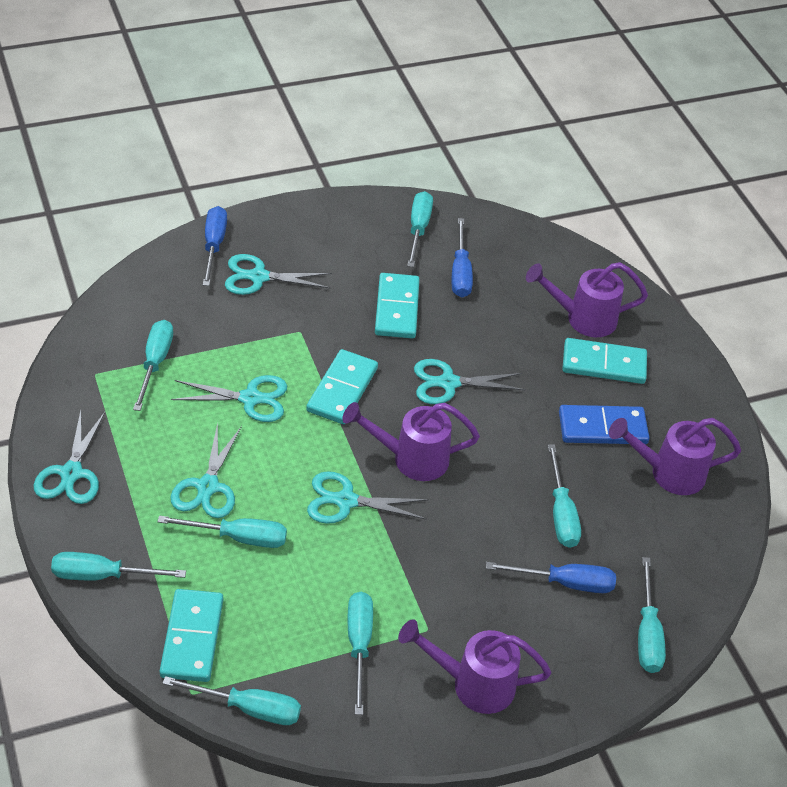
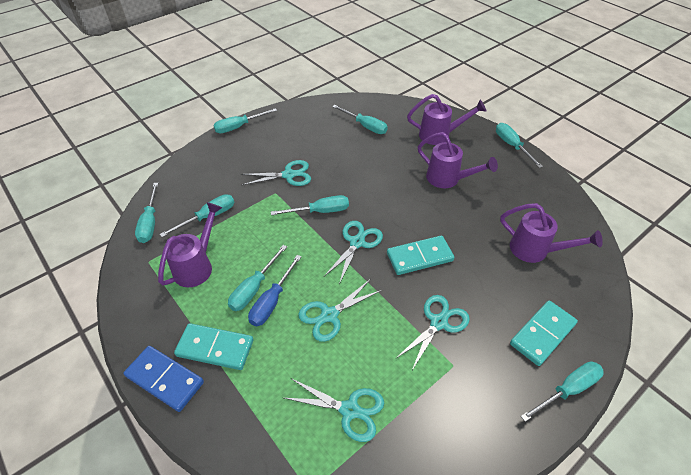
blue screwdriver: 3 -> 1
turquoise domino: 4 -> 3
turquoise scissors: 6 -> 5

